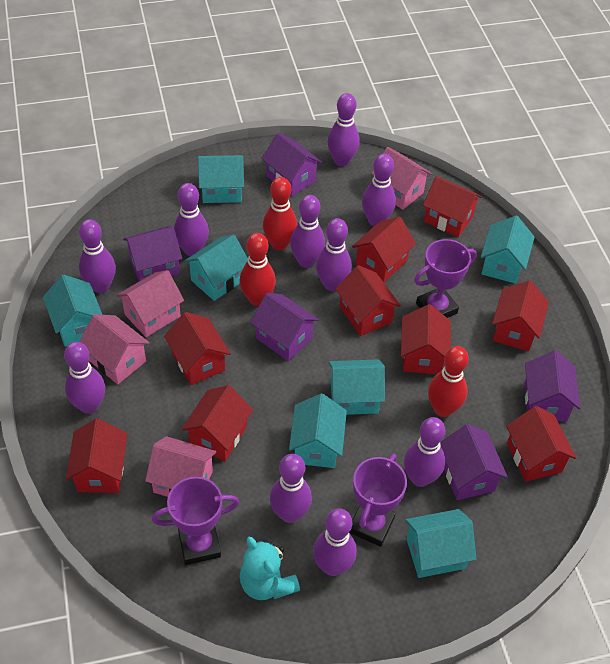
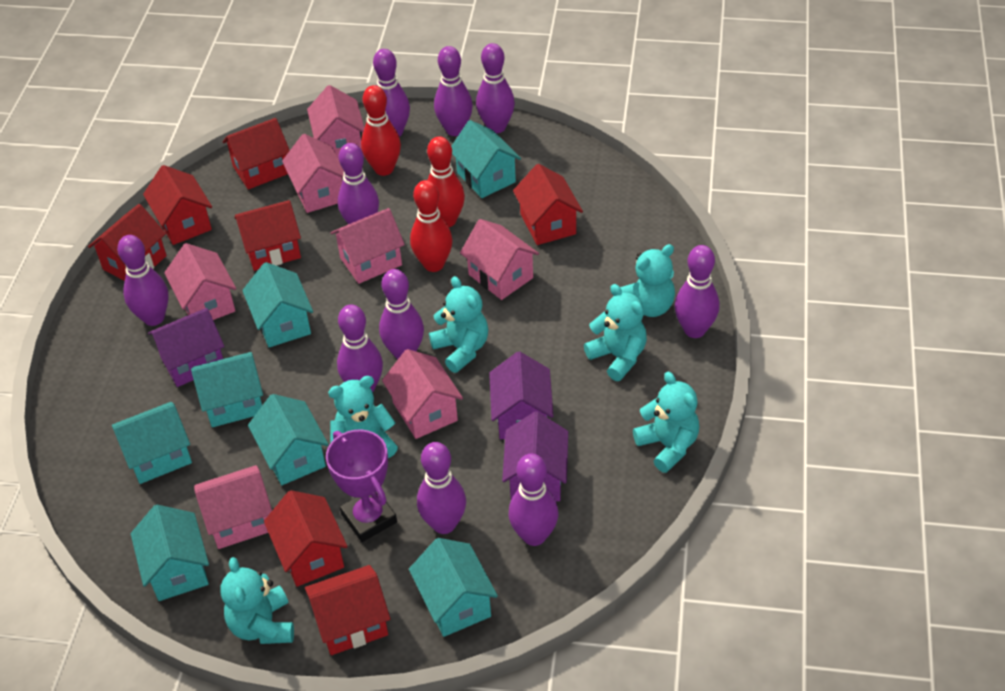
pink house: 4 -> 7
purple house: 5 -> 3
purple trophy: 3 -> 1
red house: 9 -> 7
turquoise teddy bear: 1 -> 6

